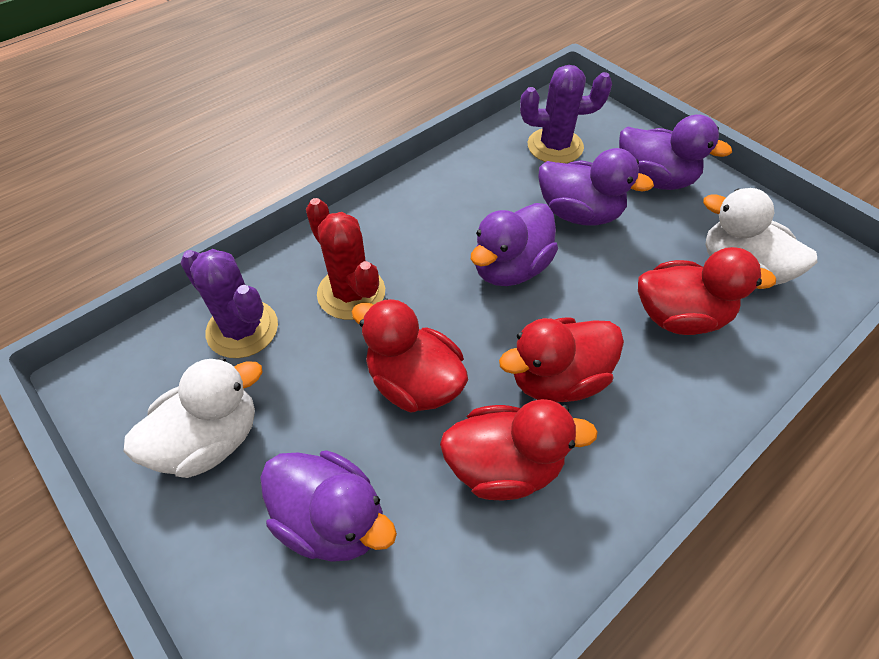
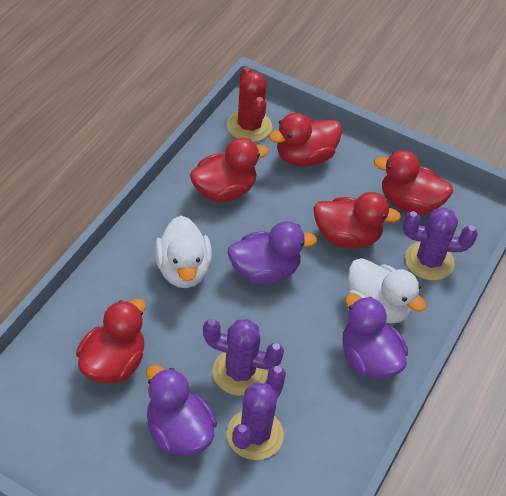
purple cactus: 2 -> 3
purple duck: 4 -> 3
red duck: 4 -> 5

